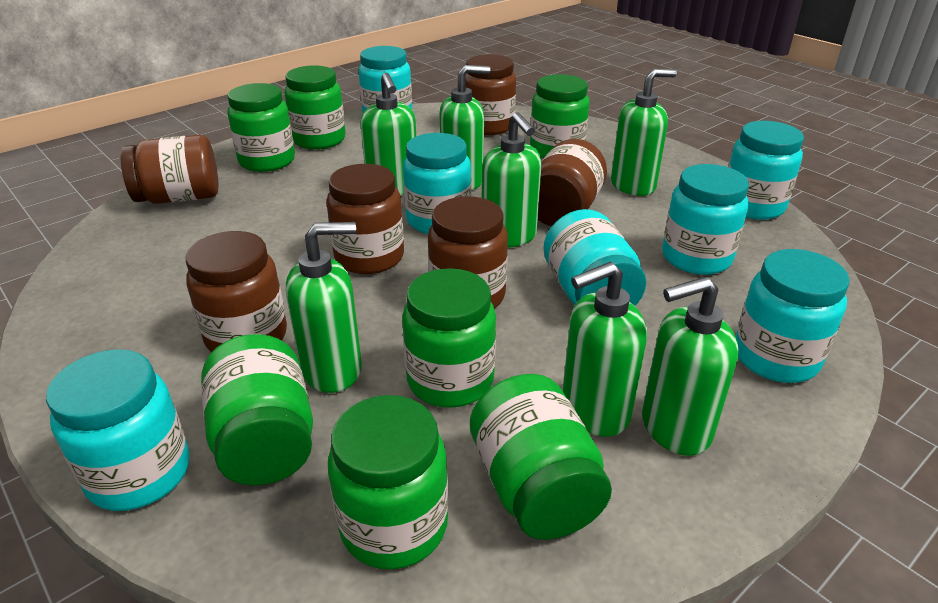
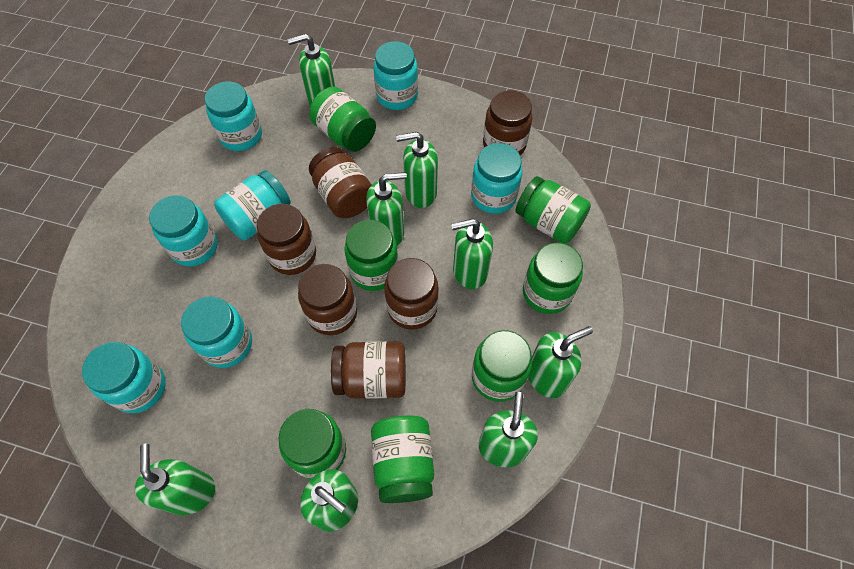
green soap dispenser: 7 -> 8

